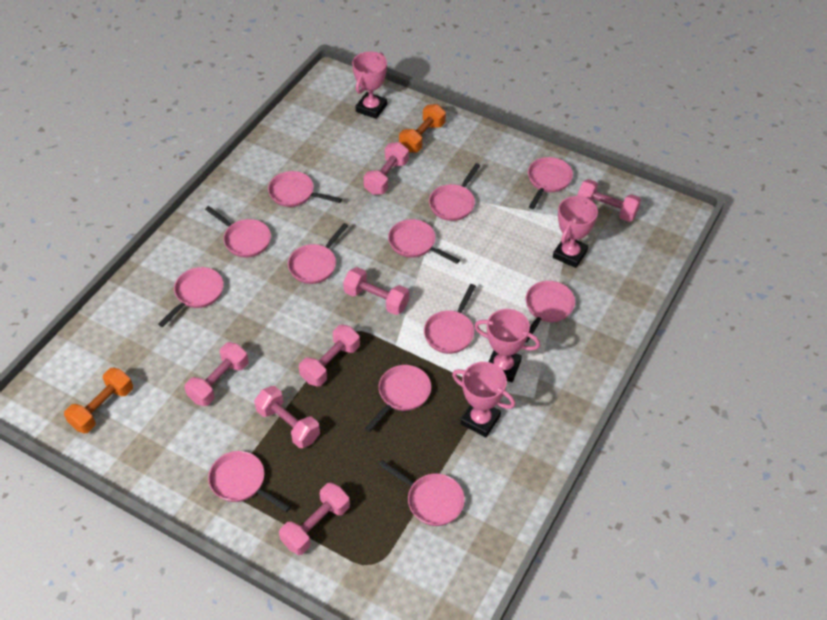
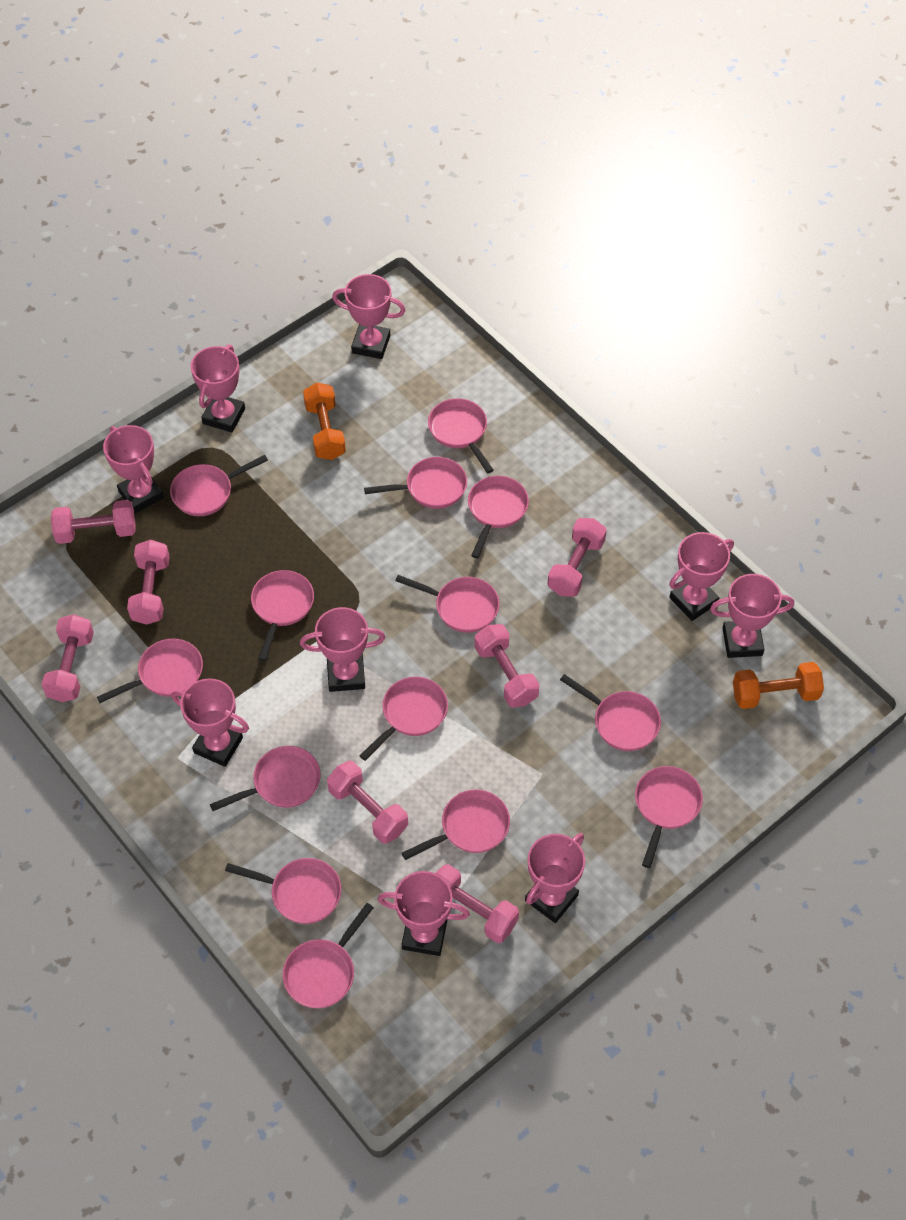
pink pan: 12 -> 14
pink trophy: 4 -> 9

